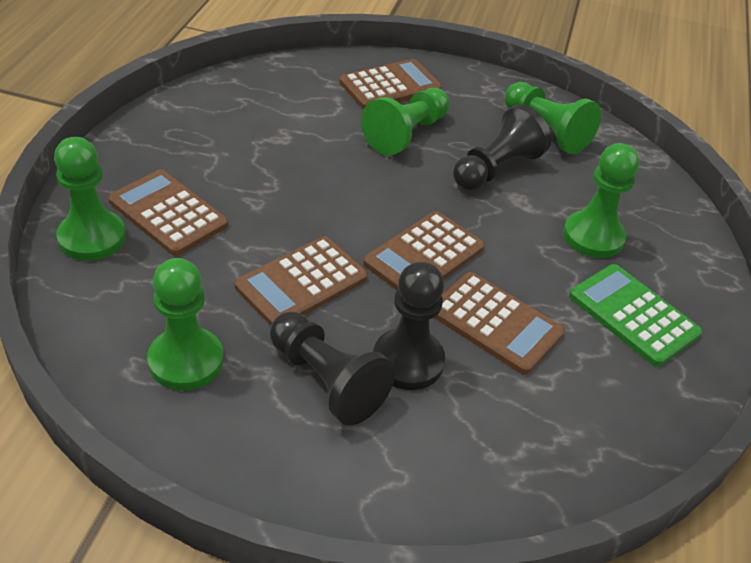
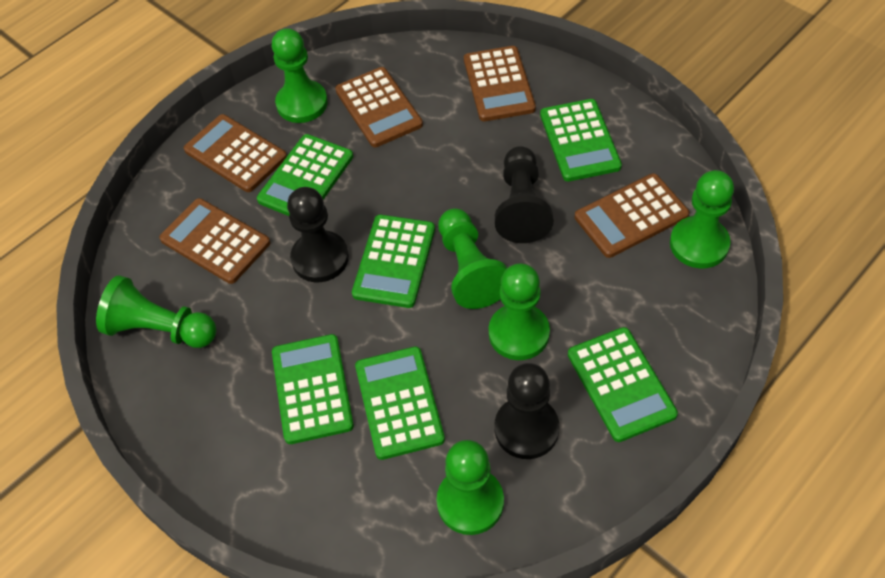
green calculator: 1 -> 6
green pawn: 5 -> 6

